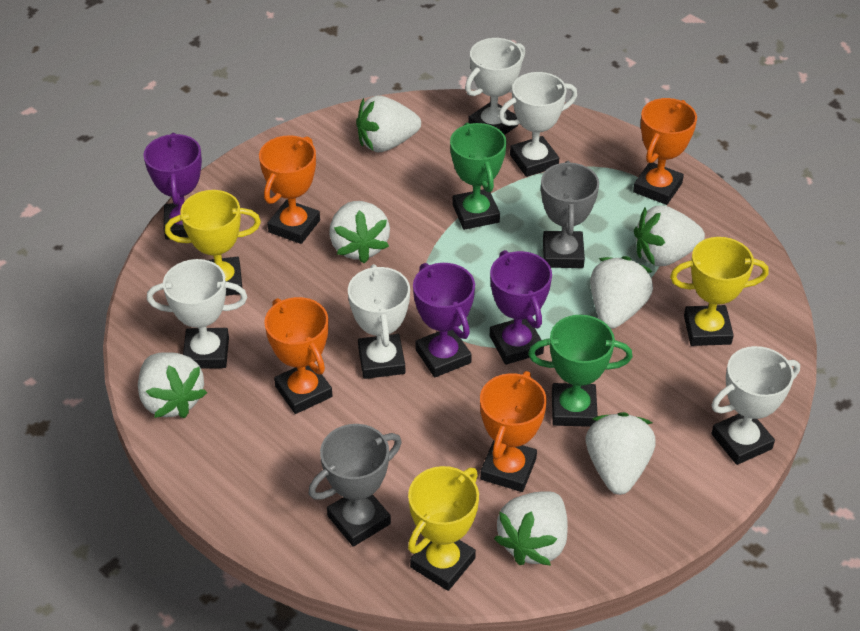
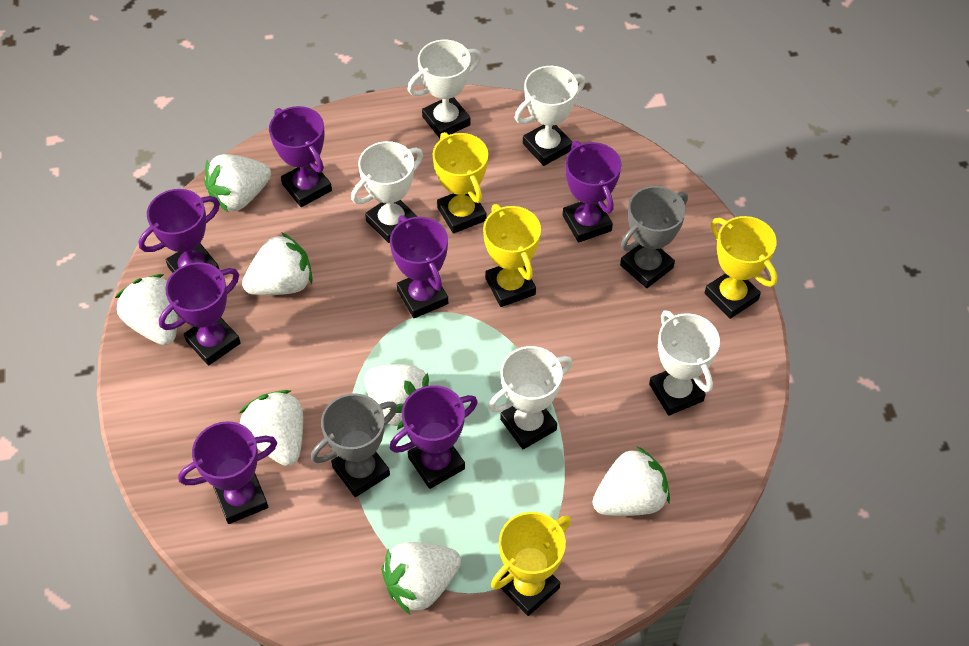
green trophy: 2 -> 0
orange trophy: 4 -> 0
purple trophy: 3 -> 7
yellow trophy: 3 -> 4

